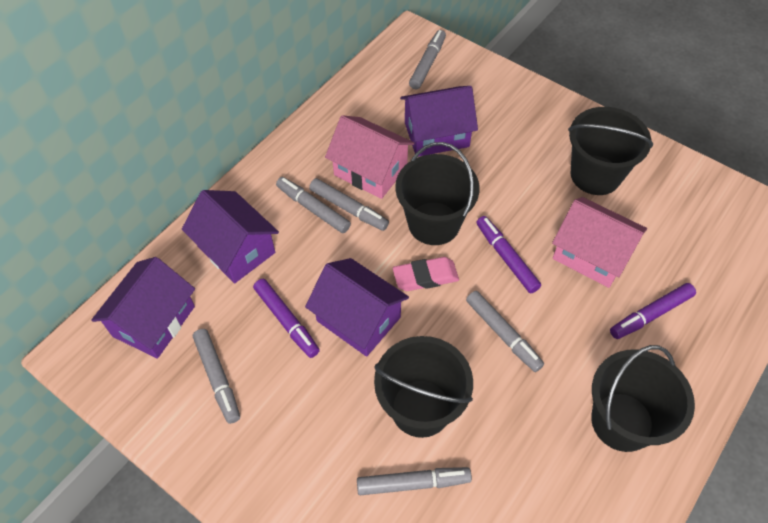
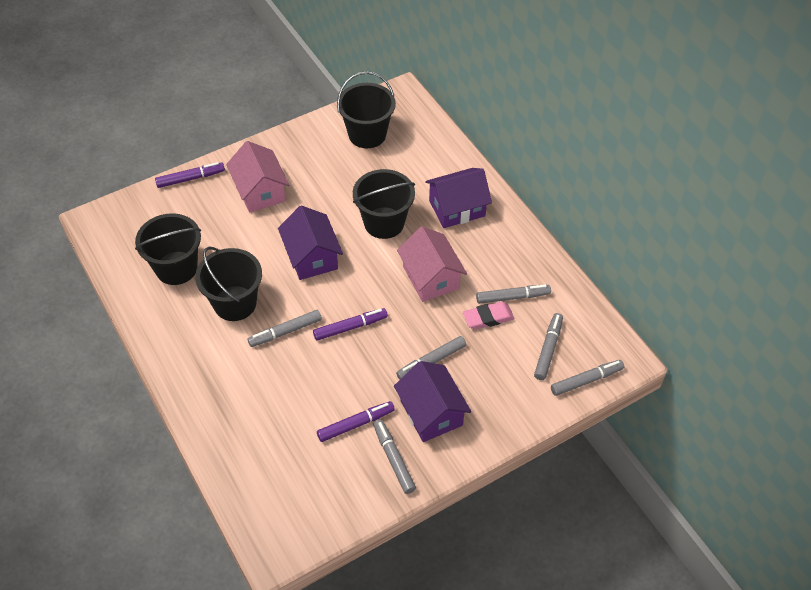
purple house: 4 -> 3

